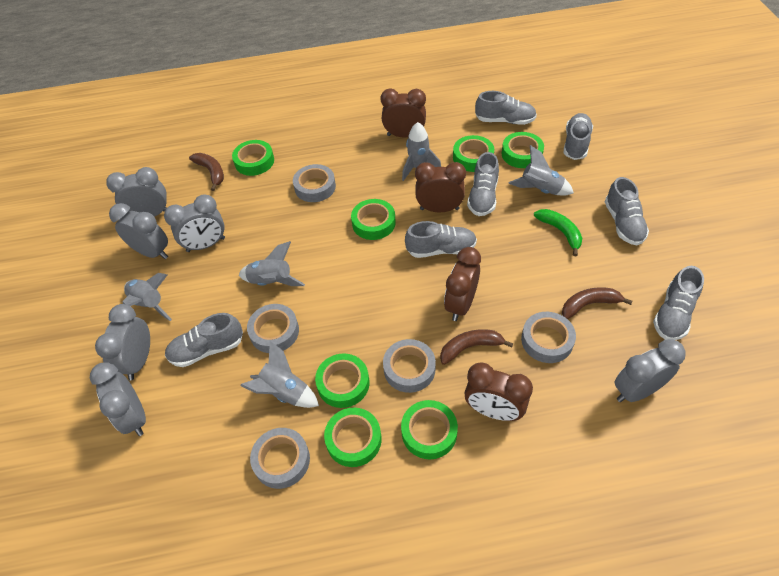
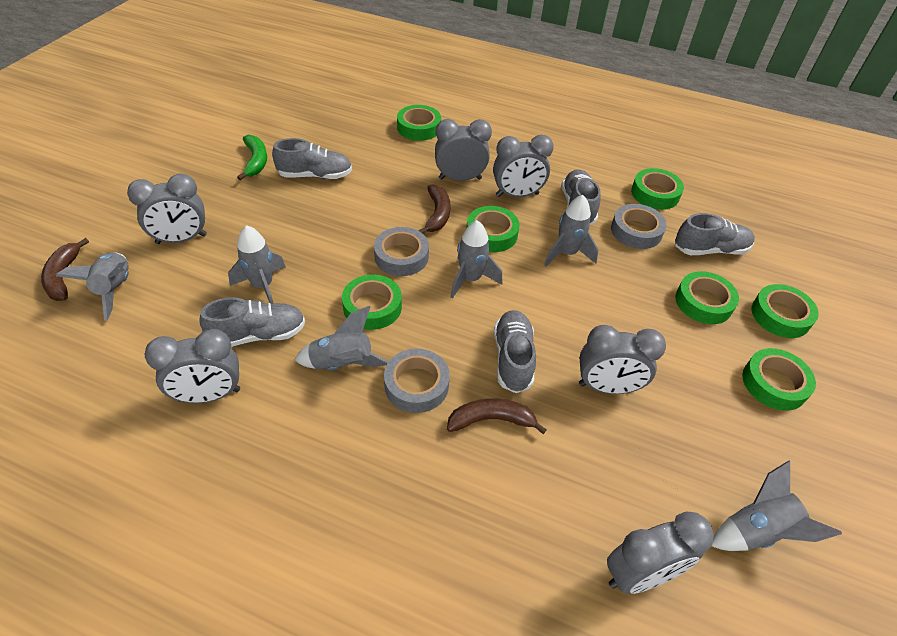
brown clock: 4 -> 0
grey rocket: 5 -> 6
grey shoe: 7 -> 5
grey tape: 5 -> 3

